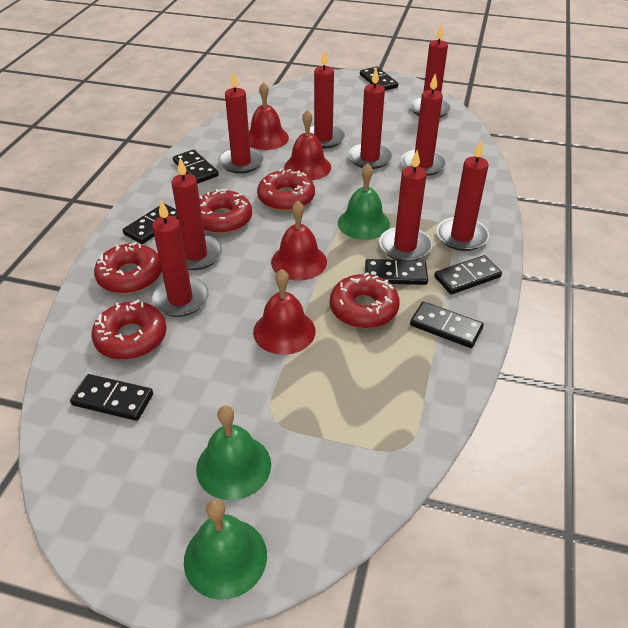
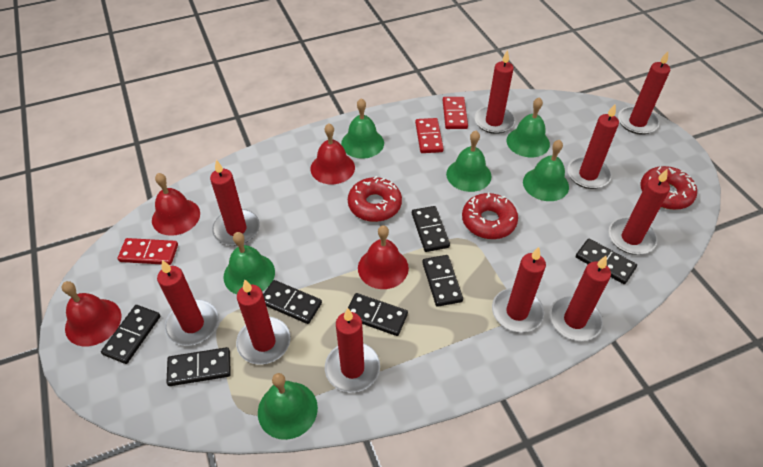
green bell: 3 -> 6
red candle: 9 -> 10
red domino: 0 -> 3
red donut: 5 -> 3

